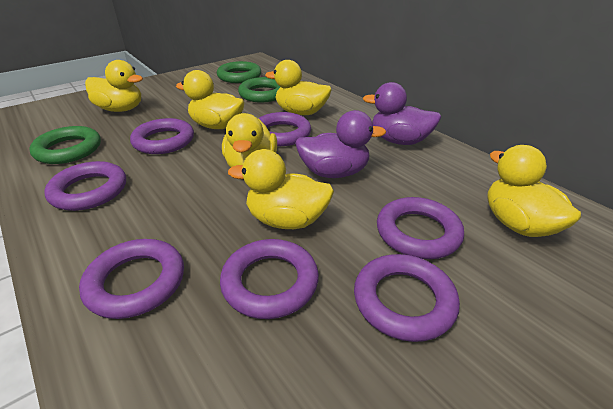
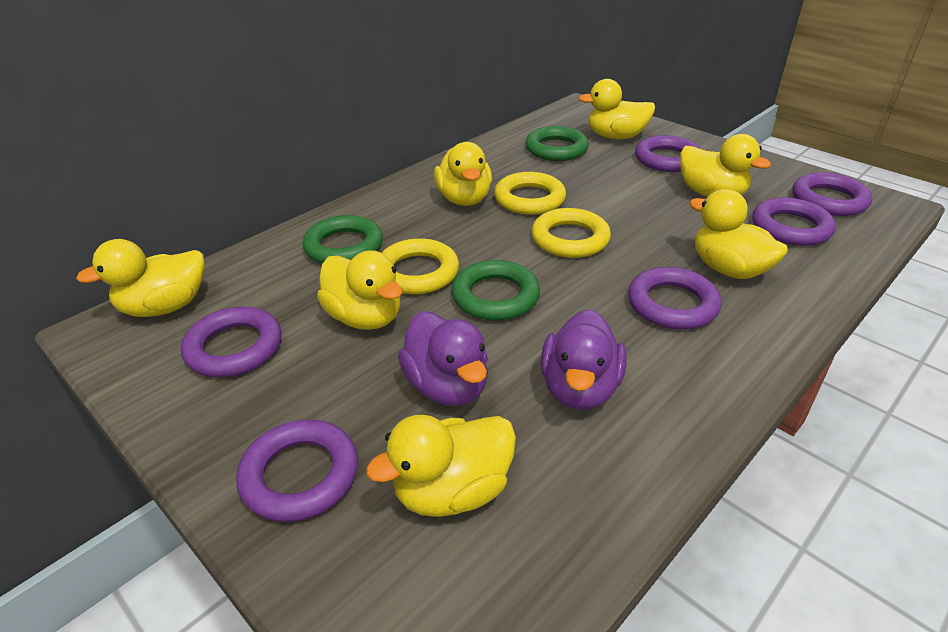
purple ring: 7 -> 6
yellow duck: 6 -> 7
yellow ring: 0 -> 3

